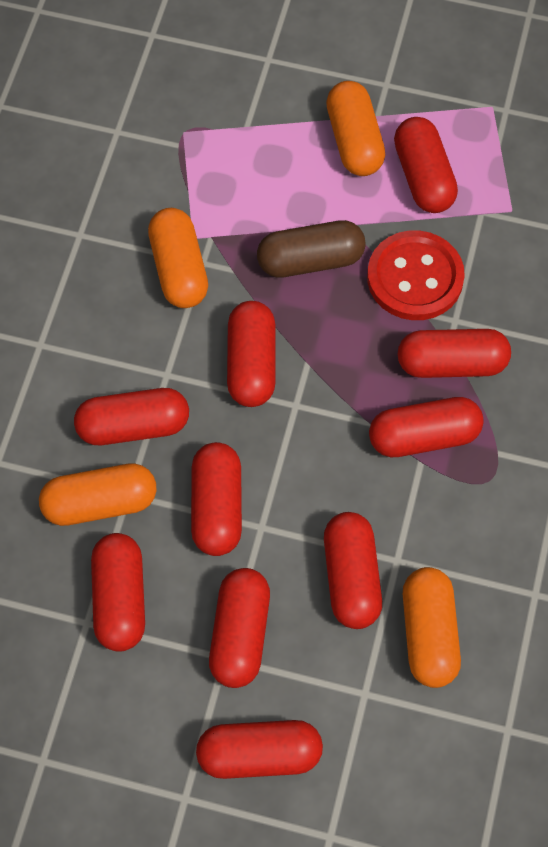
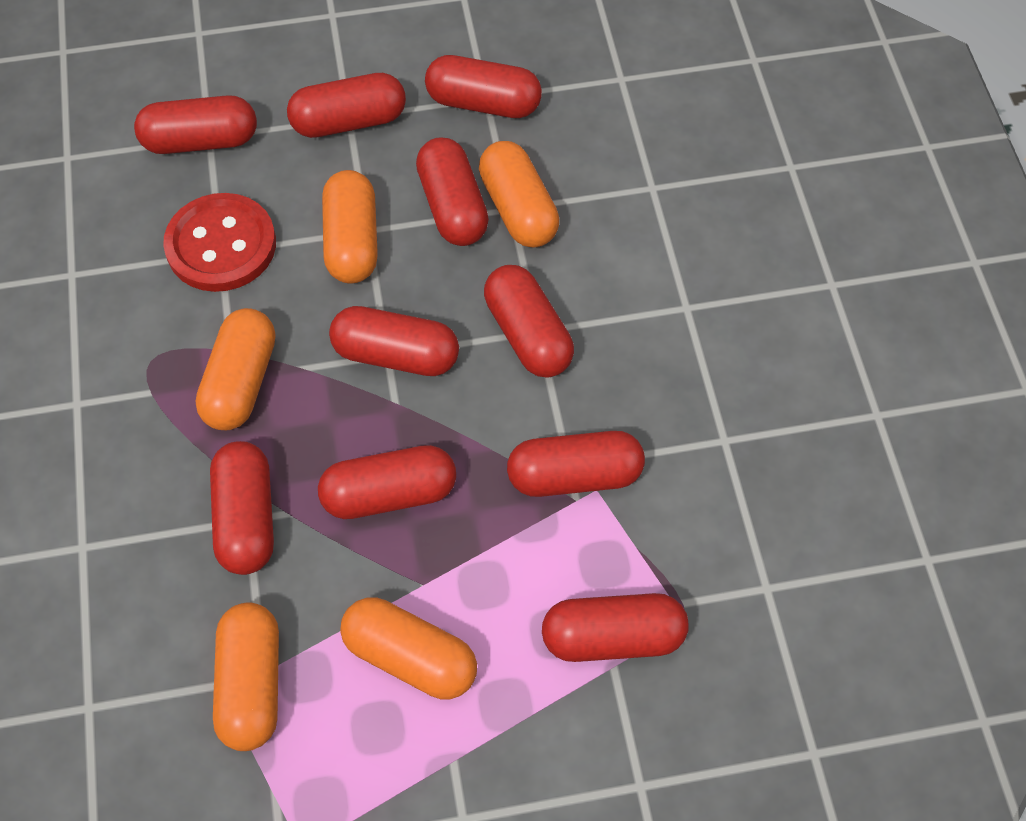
brown capsule: 1 -> 0
orange capsule: 4 -> 5

